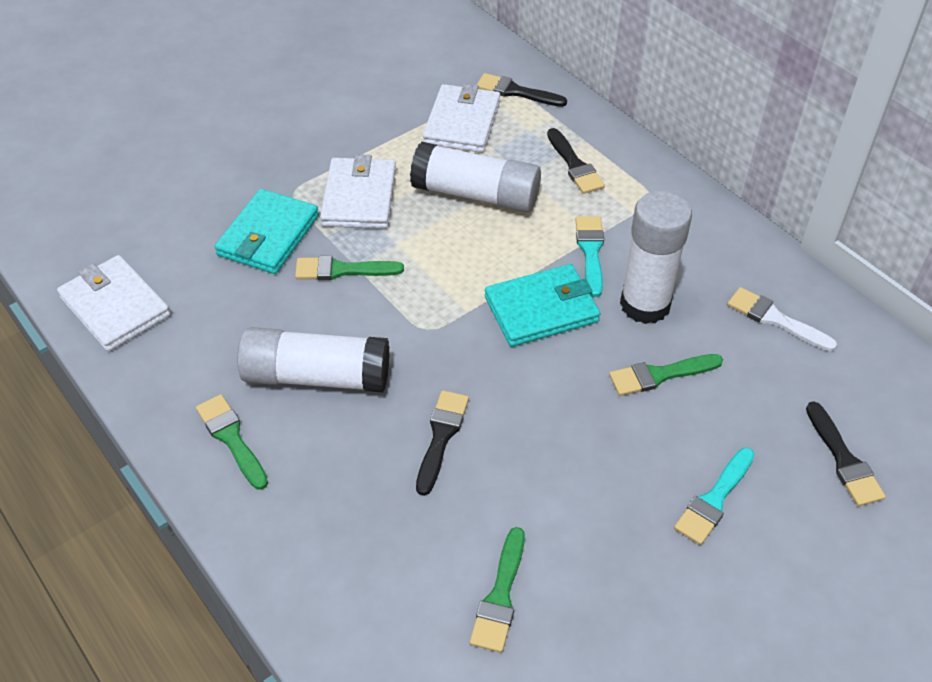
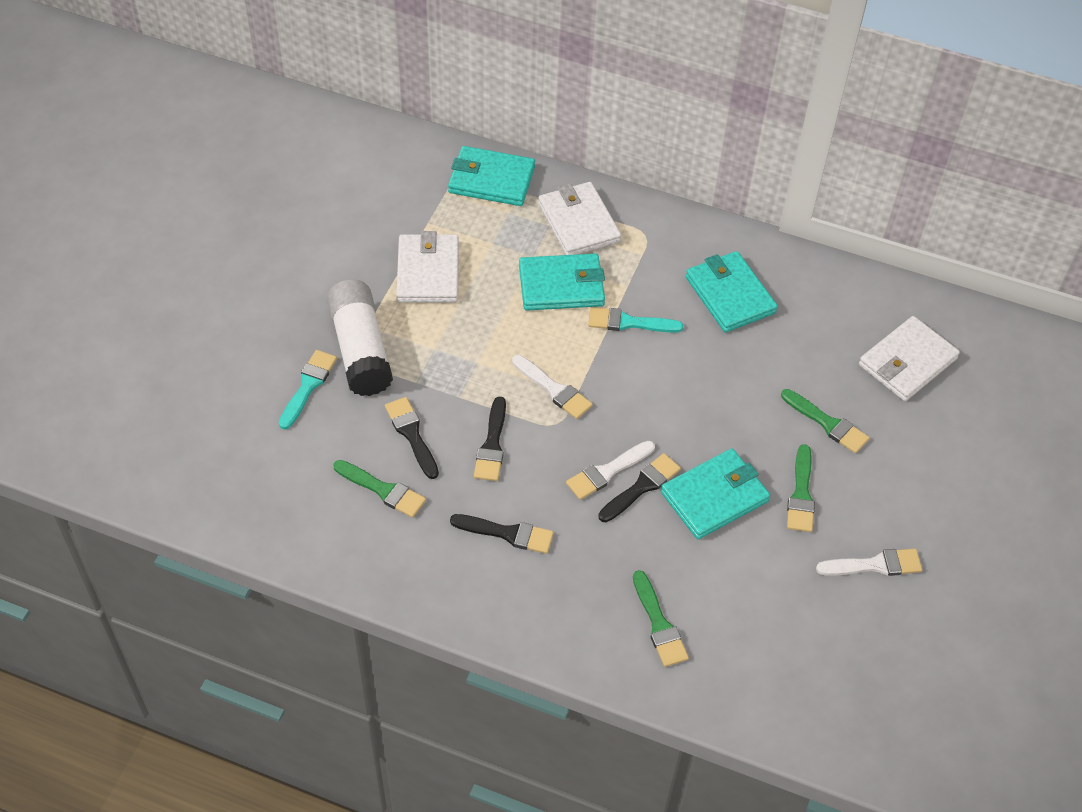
turquoise wallet: 2 -> 4
white brush: 1 -> 3
white glue stick: 3 -> 1

